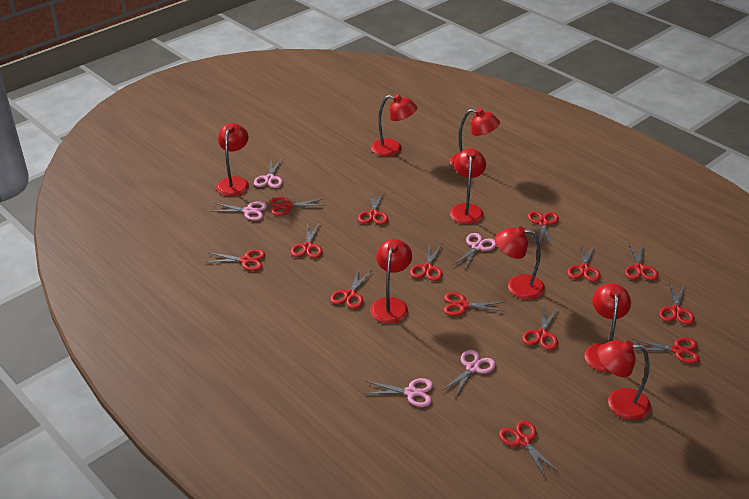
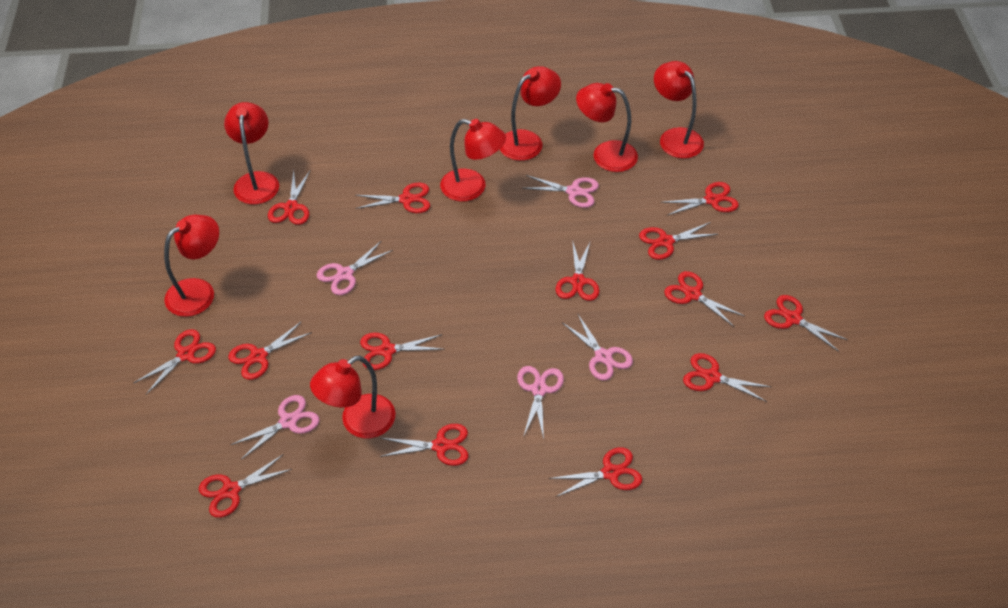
red lamp: 8 -> 7

